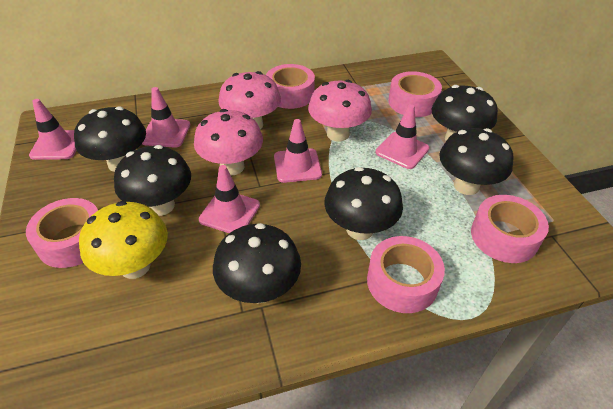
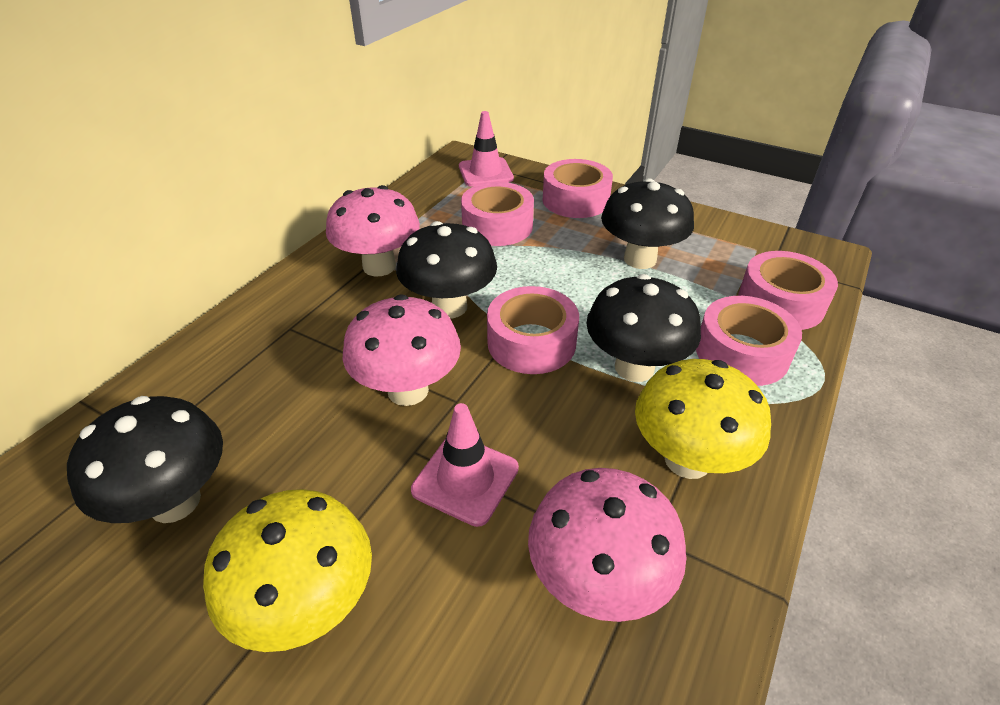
black mushroom: 6 -> 4
pink traffic cone: 5 -> 2
yellow mushroom: 1 -> 2

